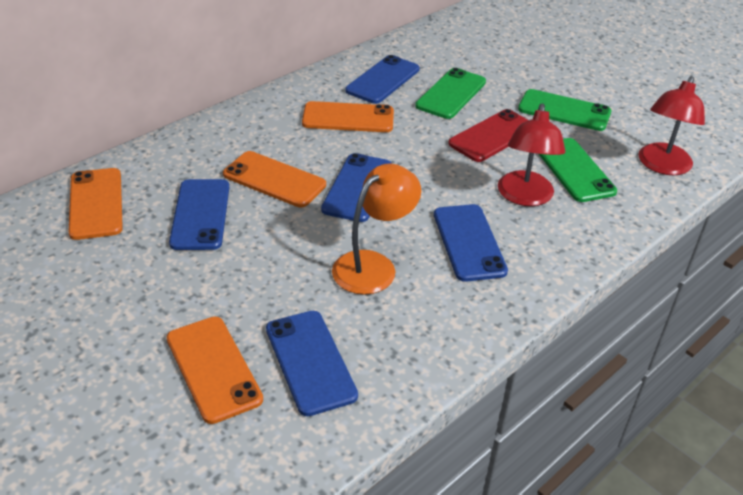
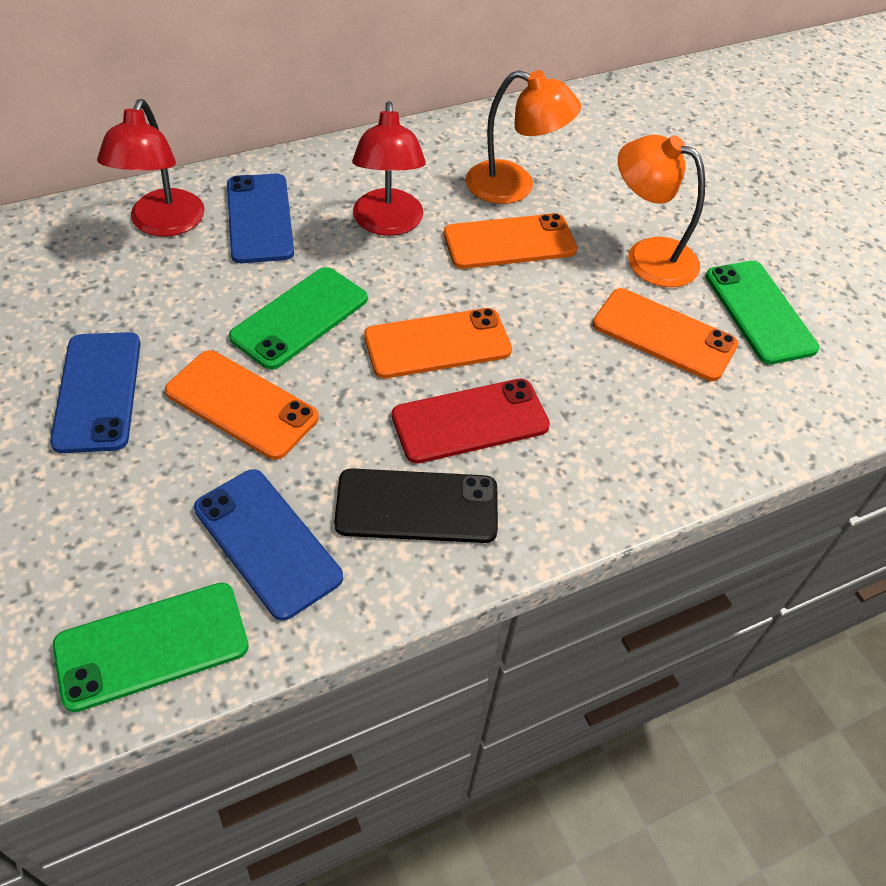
black phone: 0 -> 1
blue phone: 5 -> 3
orange lamp: 1 -> 2

